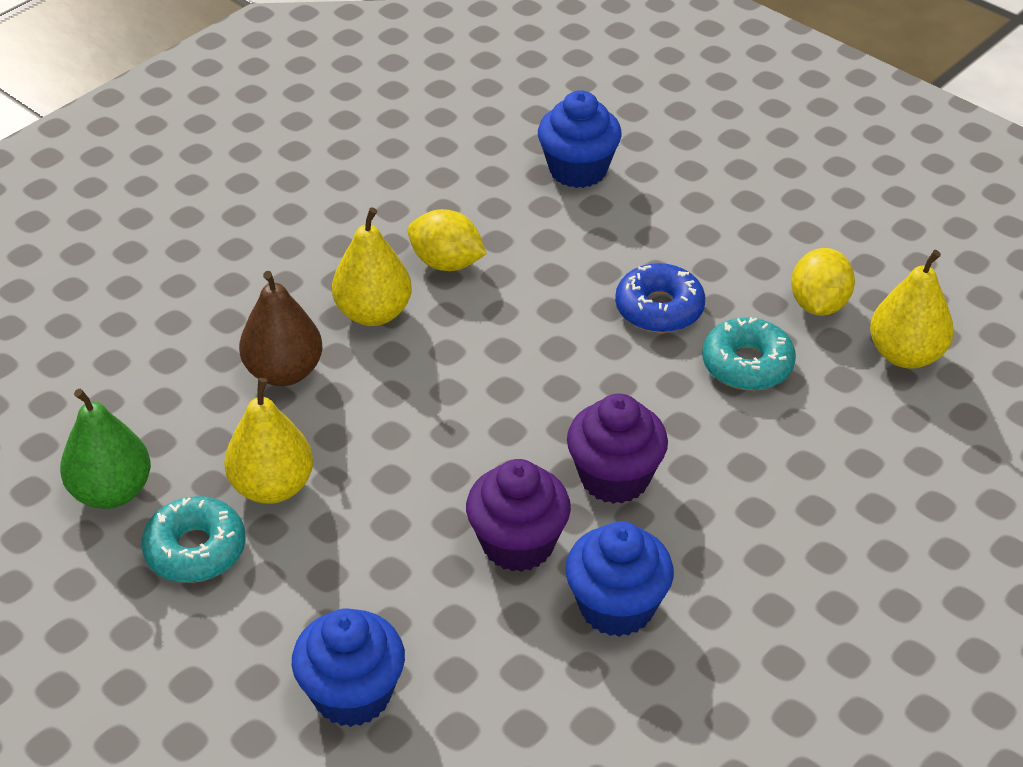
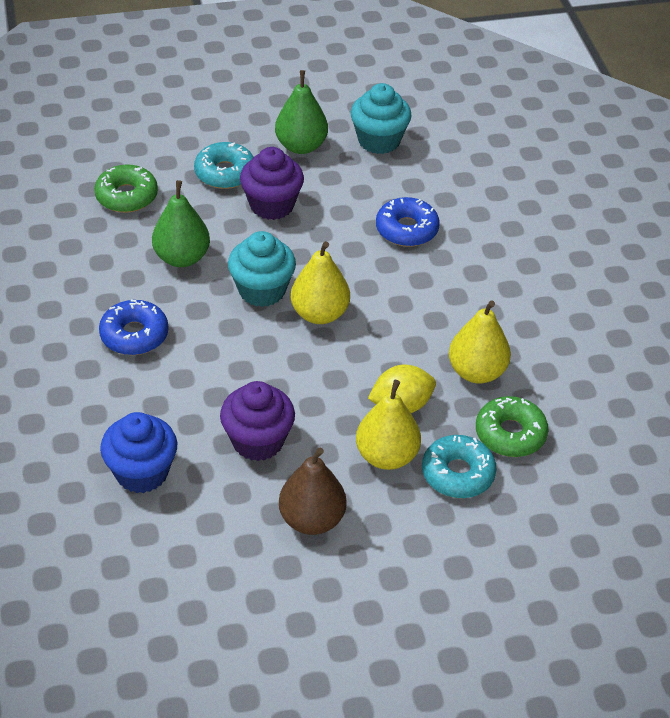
blue cupcake: 3 -> 1
blue donut: 1 -> 2
green donut: 0 -> 2
green pear: 1 -> 2
turquoise cupcake: 0 -> 2
yellow lemon: 2 -> 1

